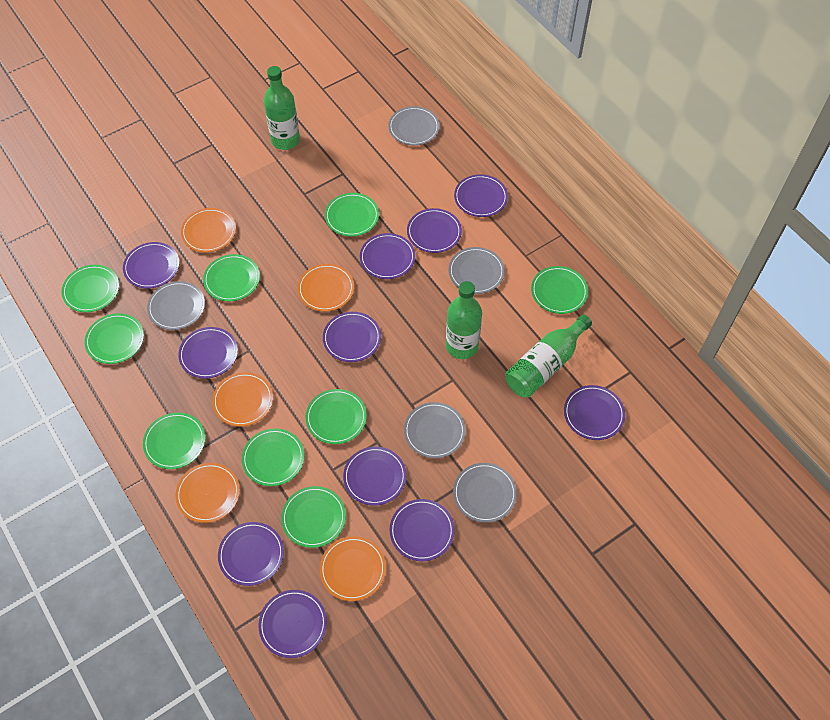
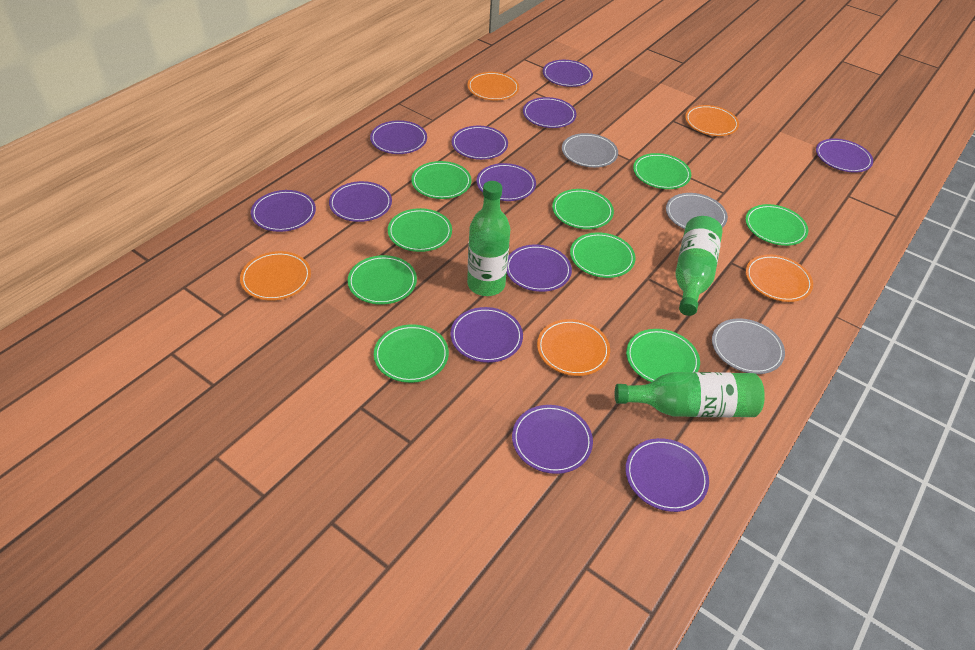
grey plate: 5 -> 3
purple plate: 11 -> 12

